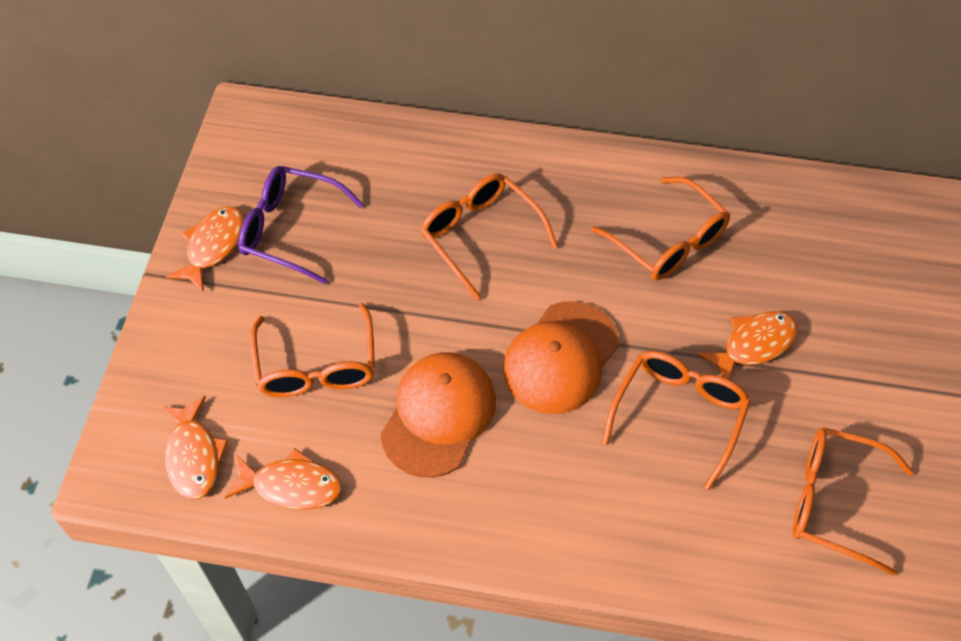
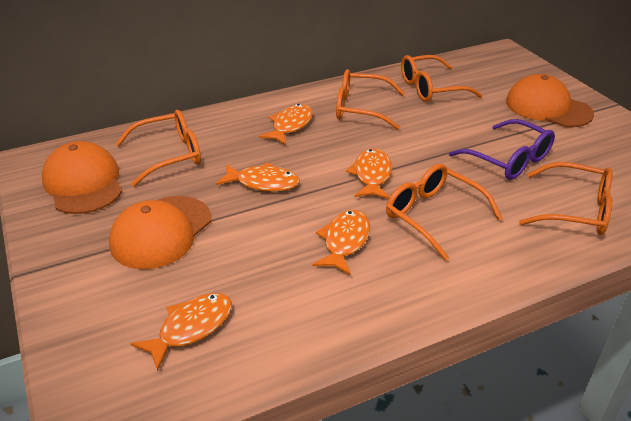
orange cap: 2 -> 3
orange fish: 4 -> 5

